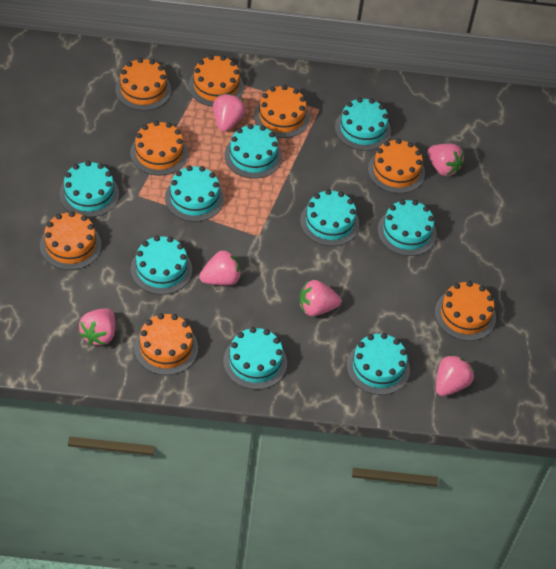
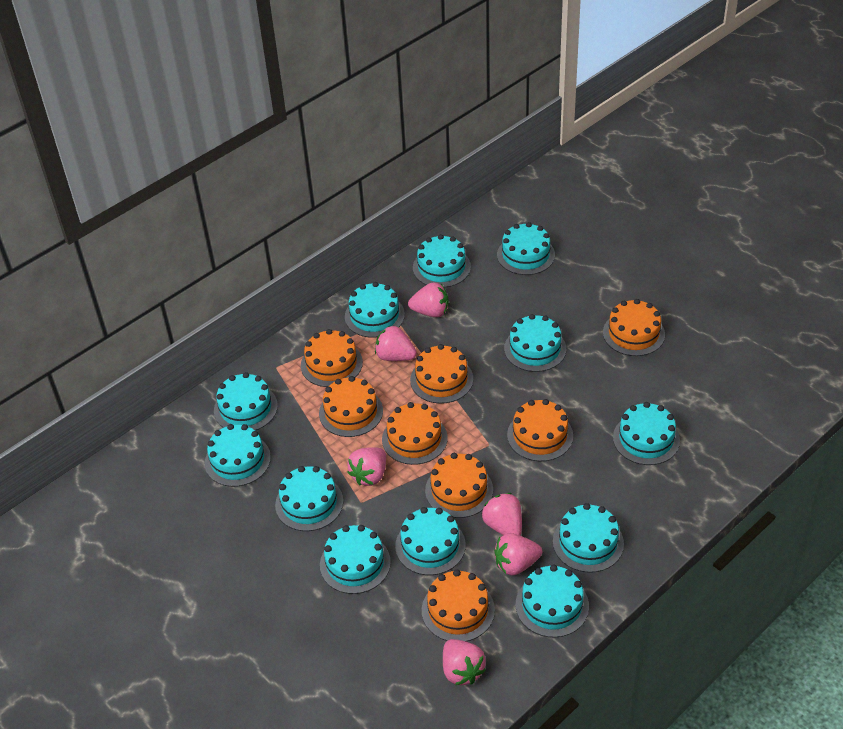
turquoise cake: 9 -> 12

